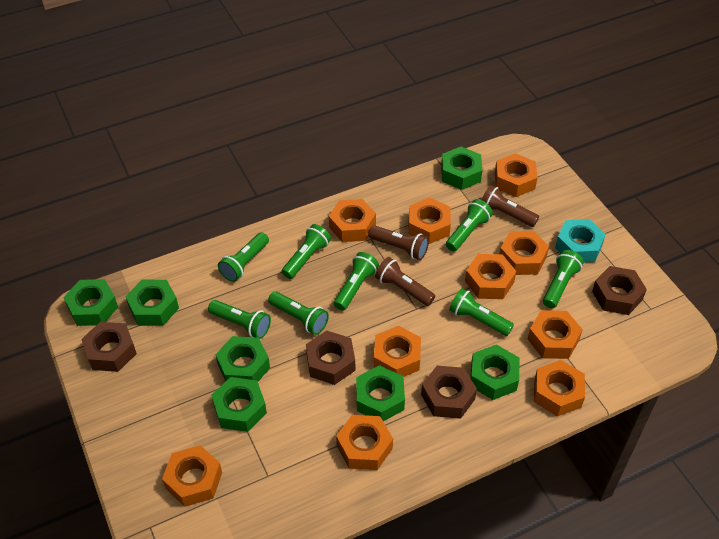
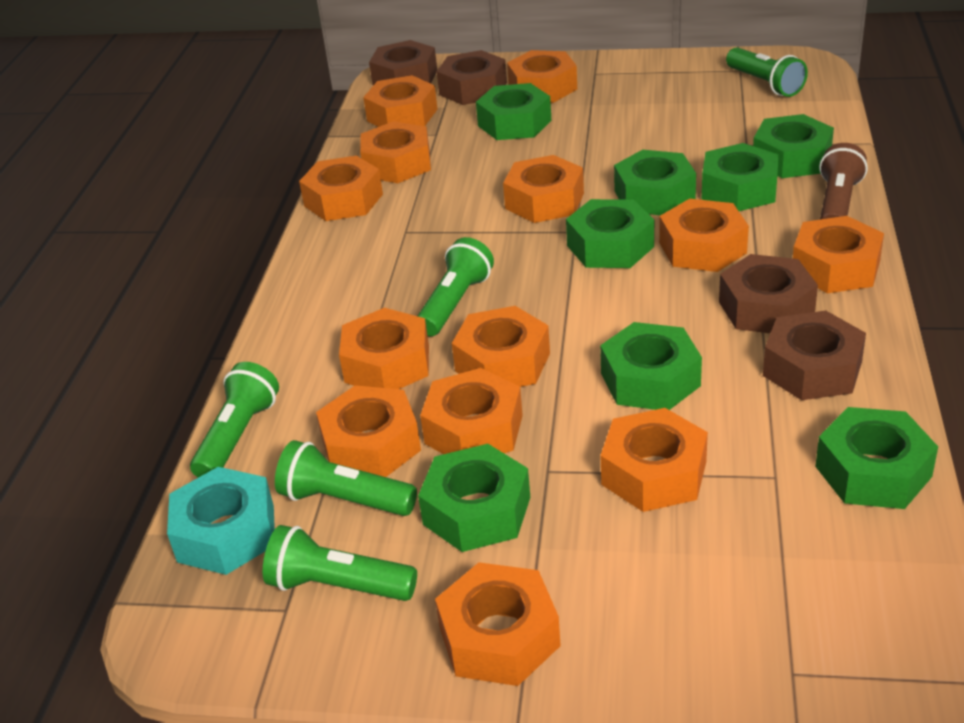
brown flashlight: 3 -> 1
green flashlight: 8 -> 5
green nut: 7 -> 8
orange nut: 10 -> 13

